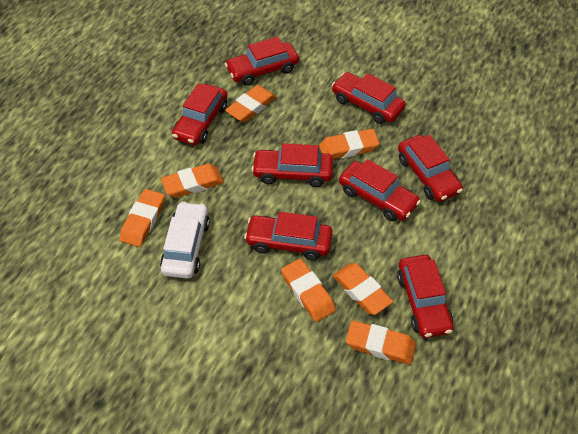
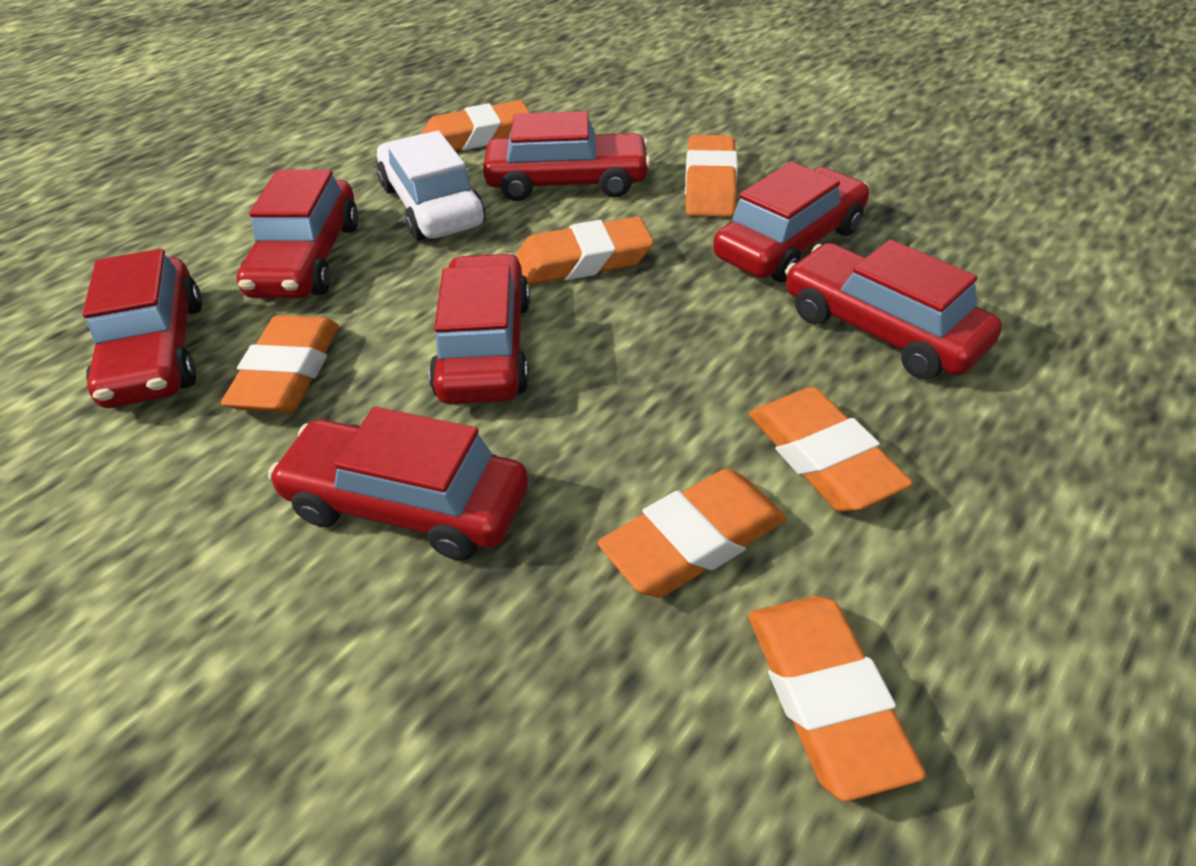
red car: 8 -> 7

